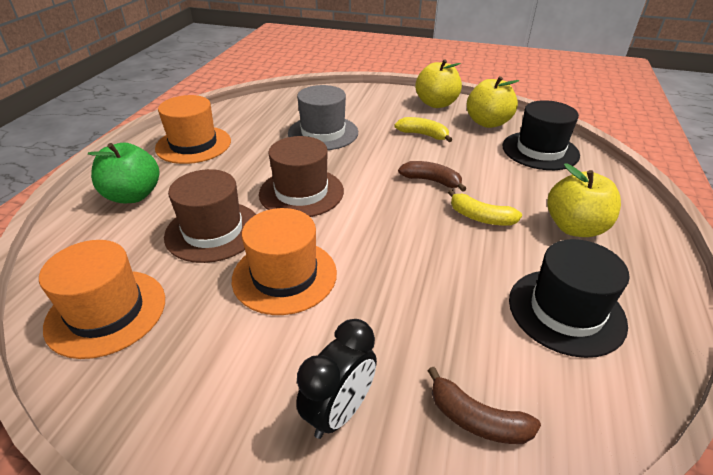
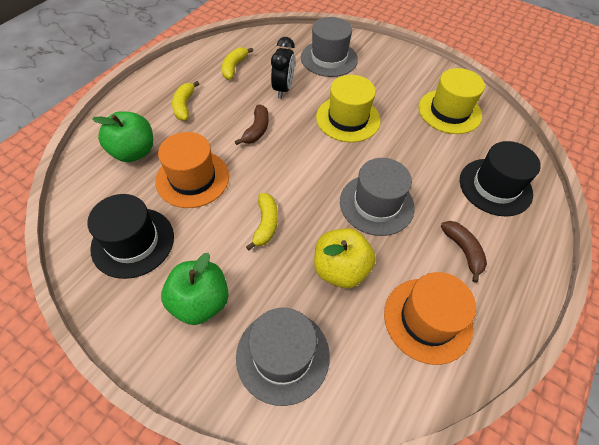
brown hat: 2 -> 0
green apple: 1 -> 2
grey hat: 1 -> 3
orange hat: 3 -> 2
yellow apple: 3 -> 1
yellow banana: 2 -> 3
yellow hat: 0 -> 2

